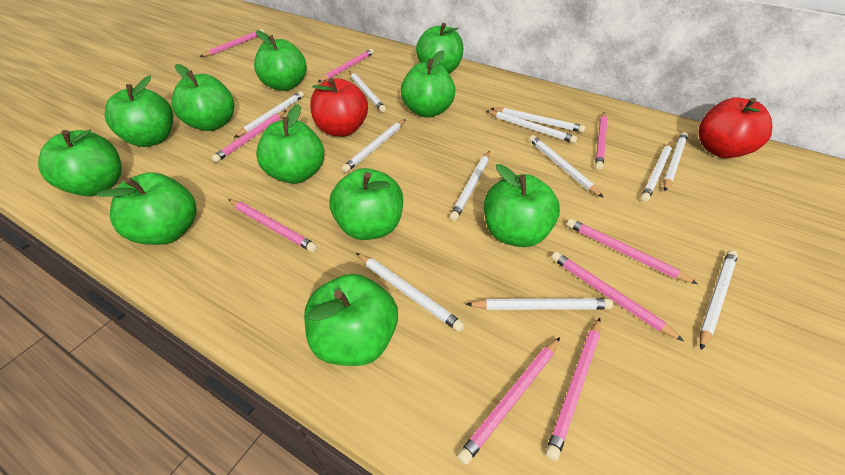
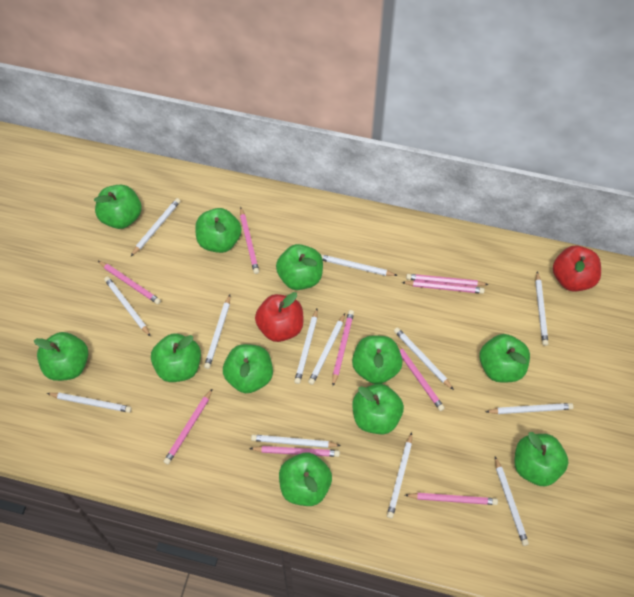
white pencil: 12 -> 13

